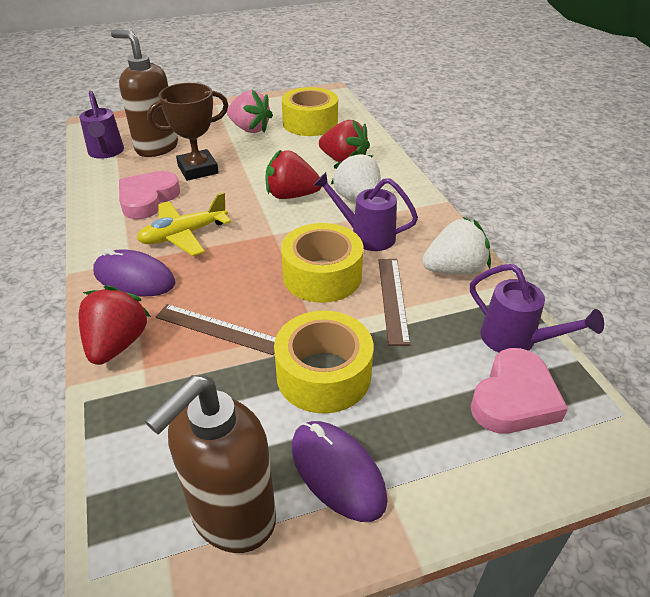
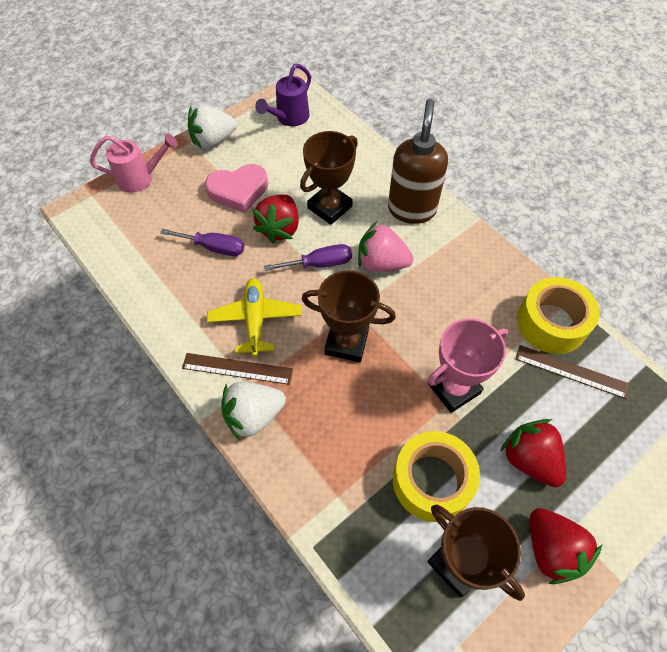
brown soap dispenser: 2 -> 1
brown trophy: 1 -> 3
pink heart: 2 -> 1
pink trophy: 0 -> 1
pink watering can: 0 -> 1
purple mouse: 2 -> 0
purple screwdriver: 0 -> 2
purple watering can: 3 -> 1
yellow tape: 3 -> 2

